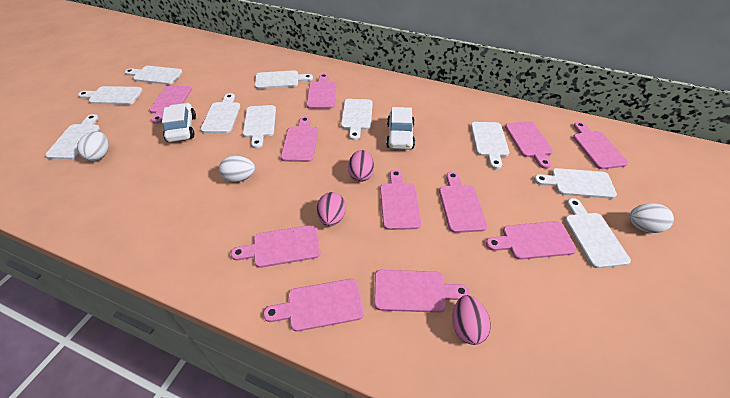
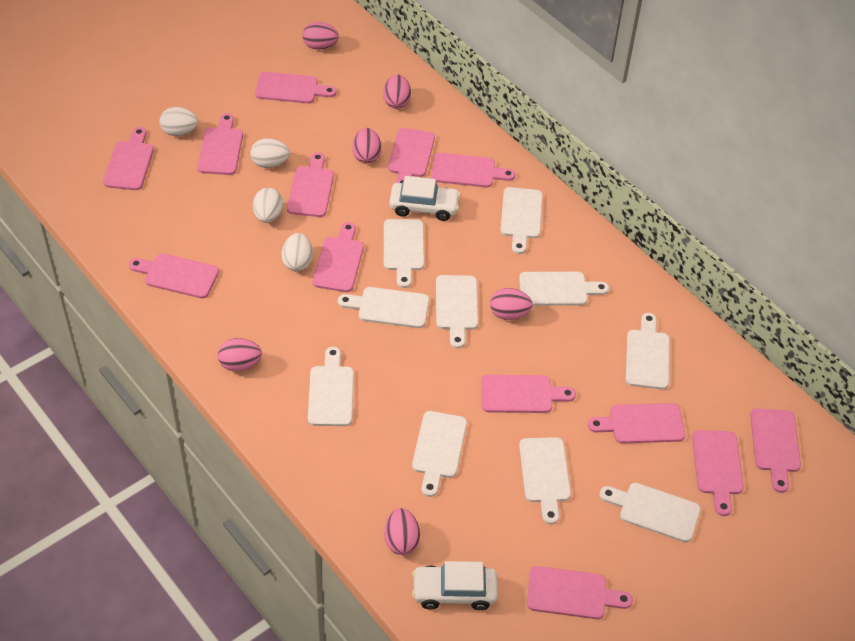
pink cutting board: 11 -> 13
pink egg: 3 -> 6
white egg: 3 -> 4

